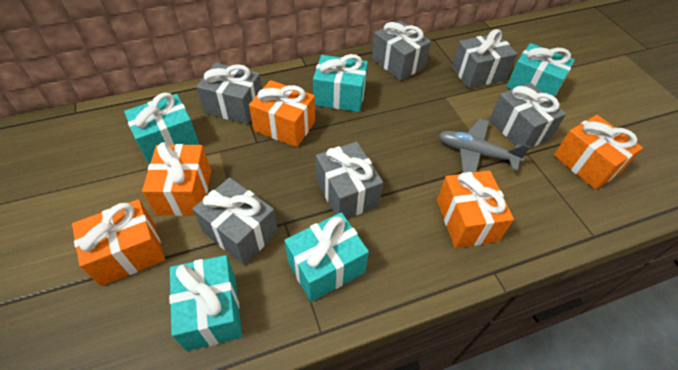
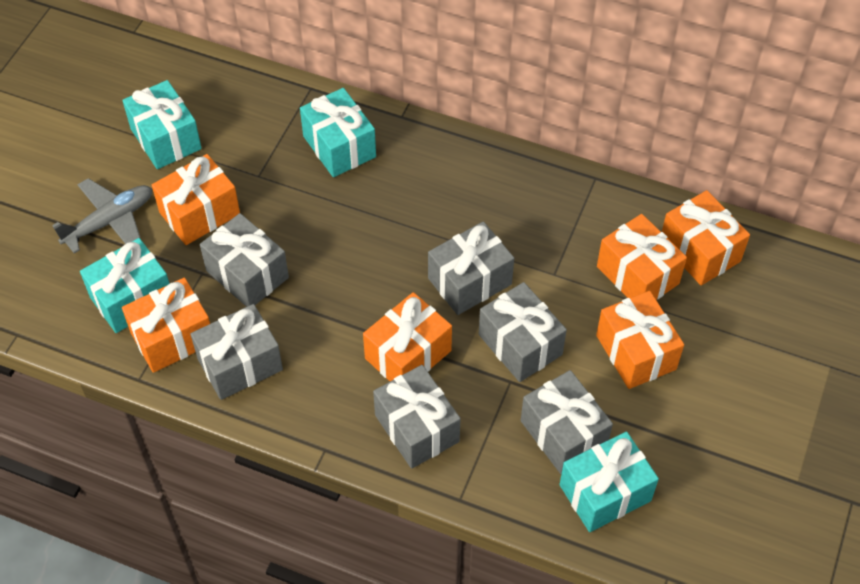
orange gift: 5 -> 6
turquoise gift: 5 -> 4

